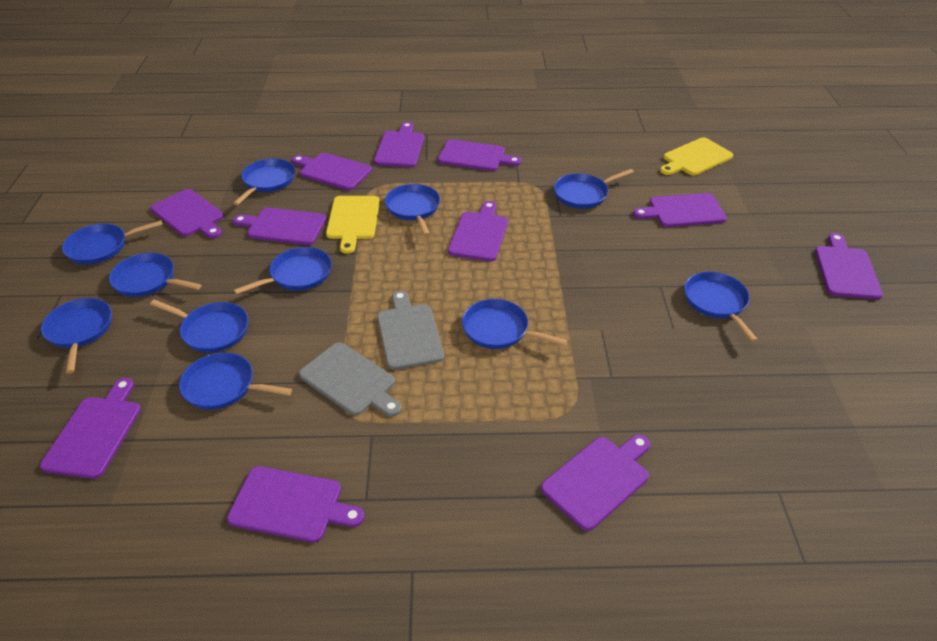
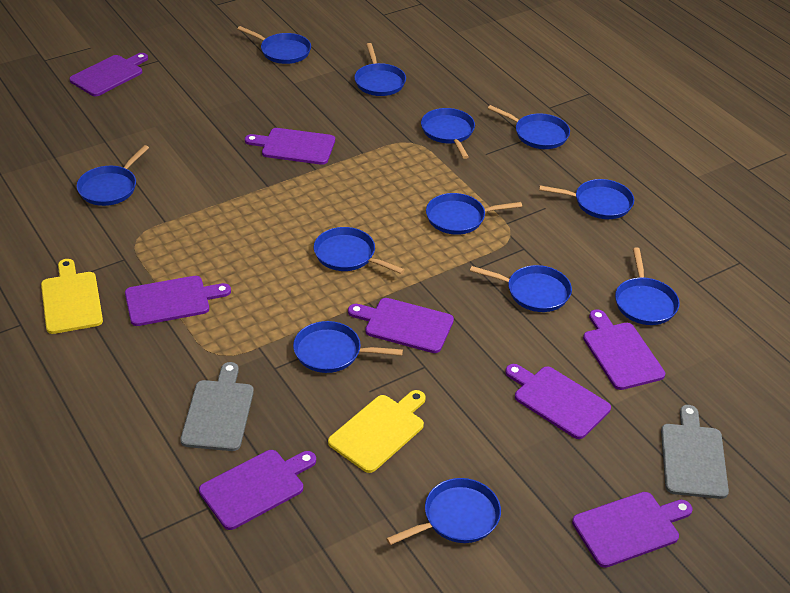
blue pan: 11 -> 12
purple cutting board: 11 -> 8

